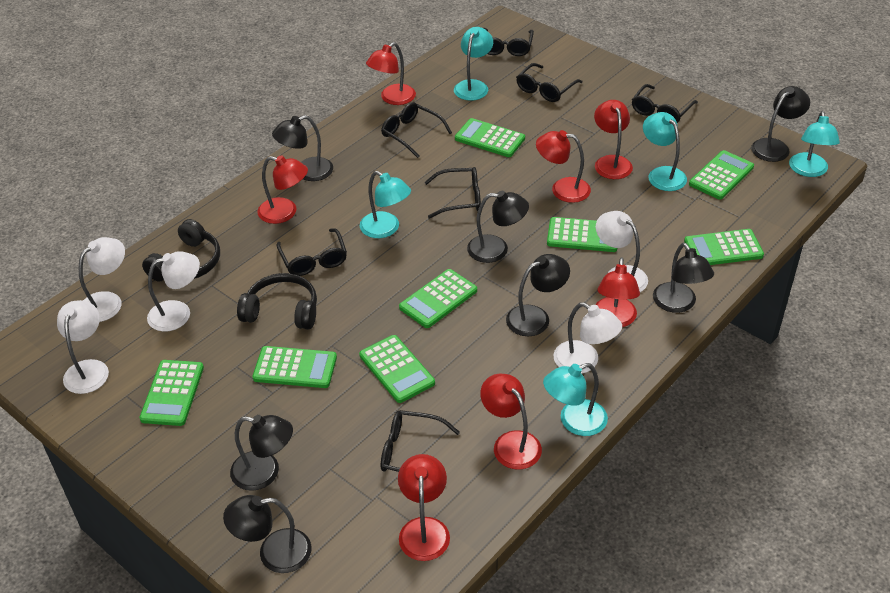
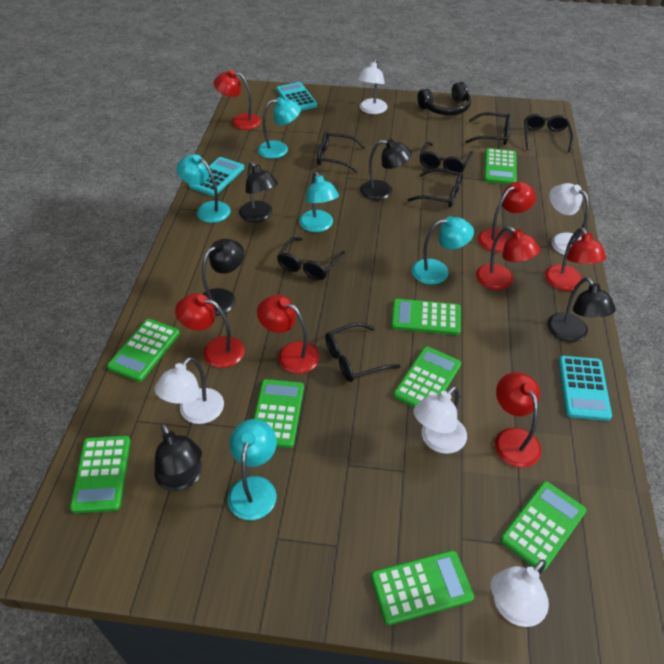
black headphones: 2 -> 1
black lamp: 7 -> 5
turquoise calculator: 0 -> 3

